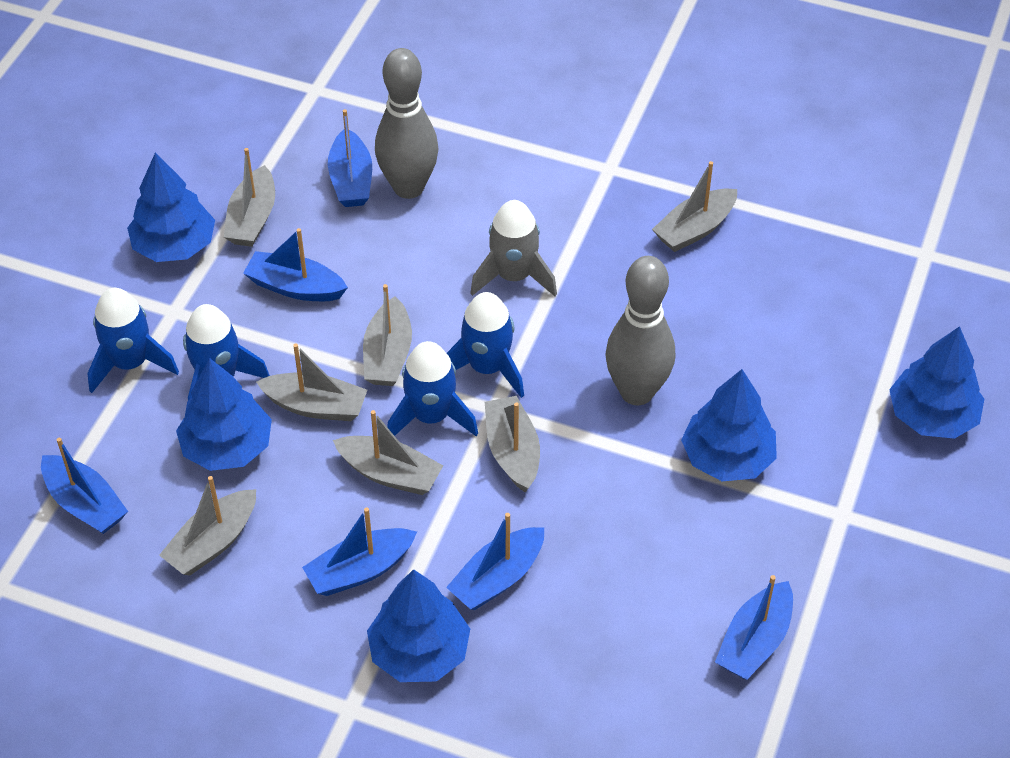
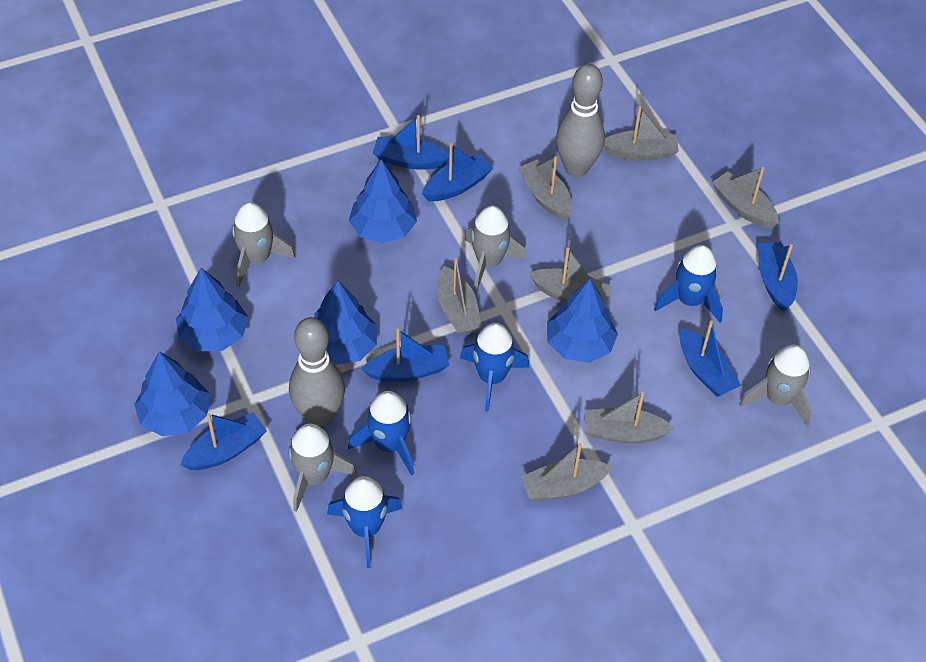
grey rocket: 1 -> 4

